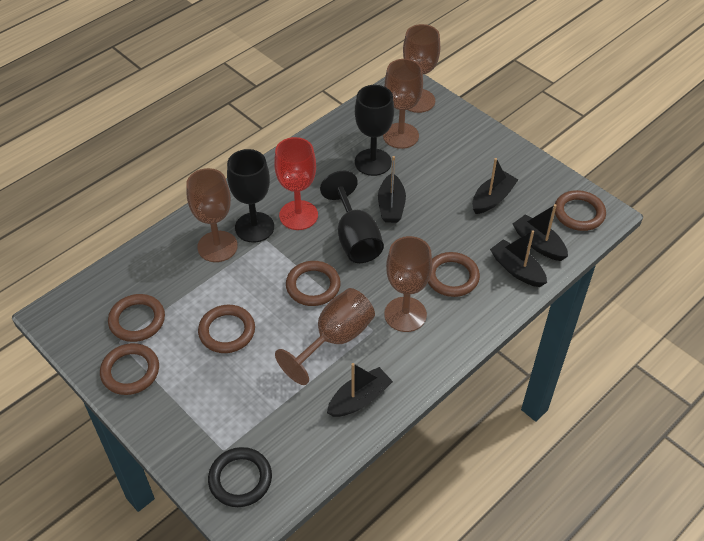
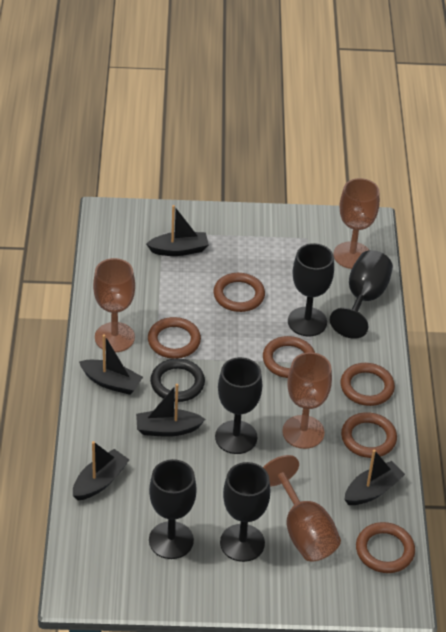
black goblet: 3 -> 5
brown goblet: 5 -> 4
red goblet: 1 -> 0

